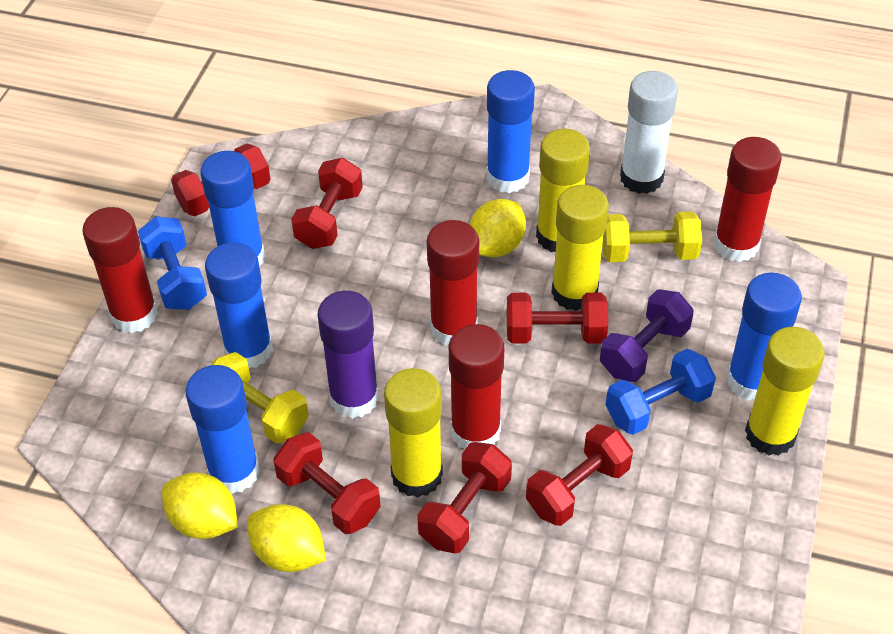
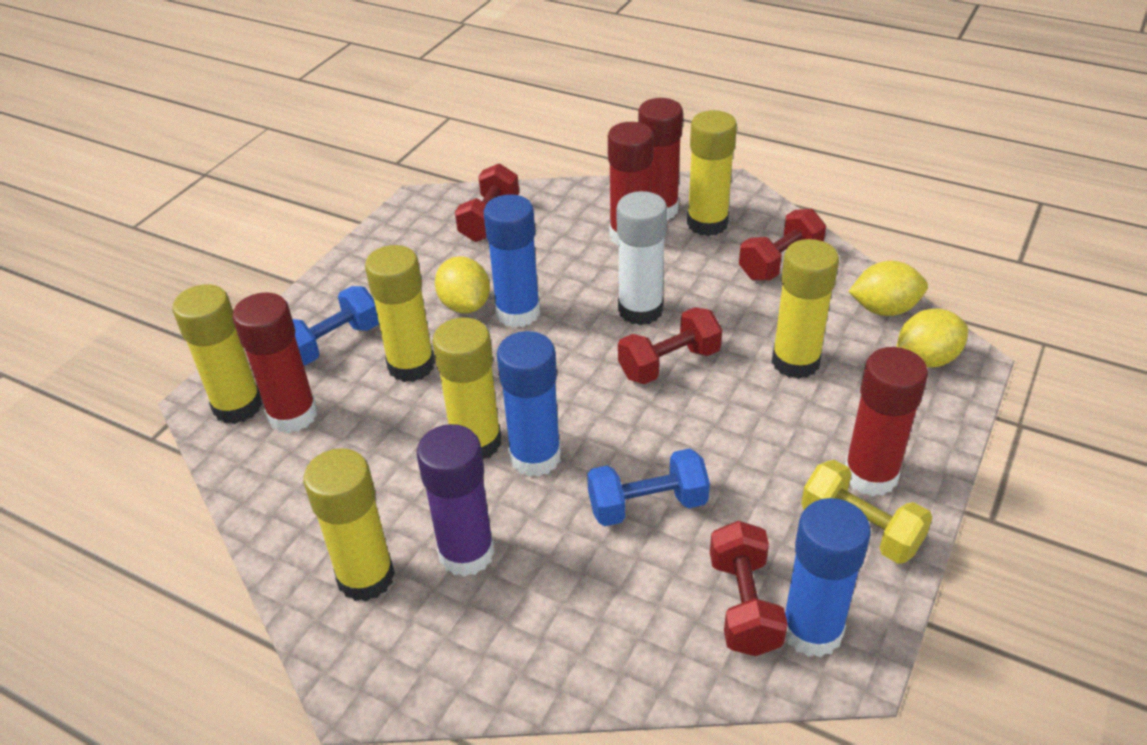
blue glue stick: 5 -> 3
purple dumbbell: 1 -> 0
red dumbbell: 6 -> 4
yellow dumbbell: 2 -> 1
yellow glue stick: 4 -> 6

